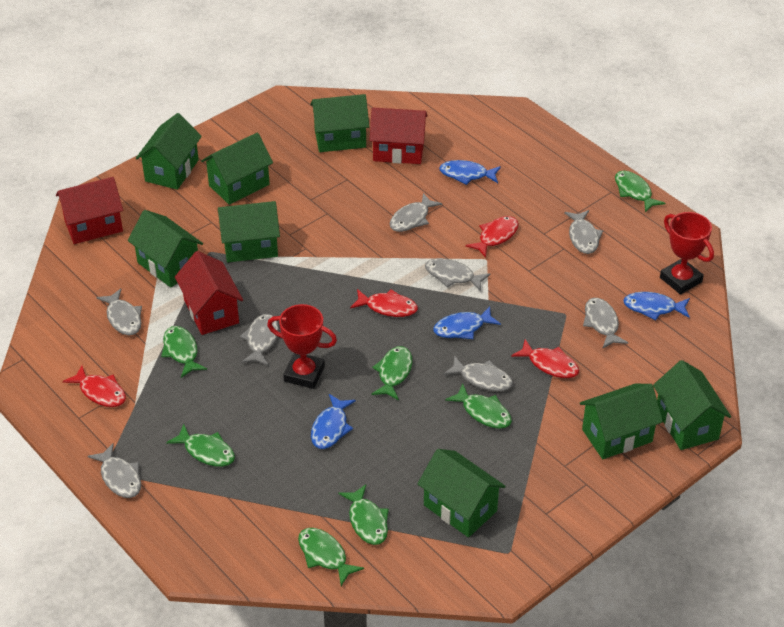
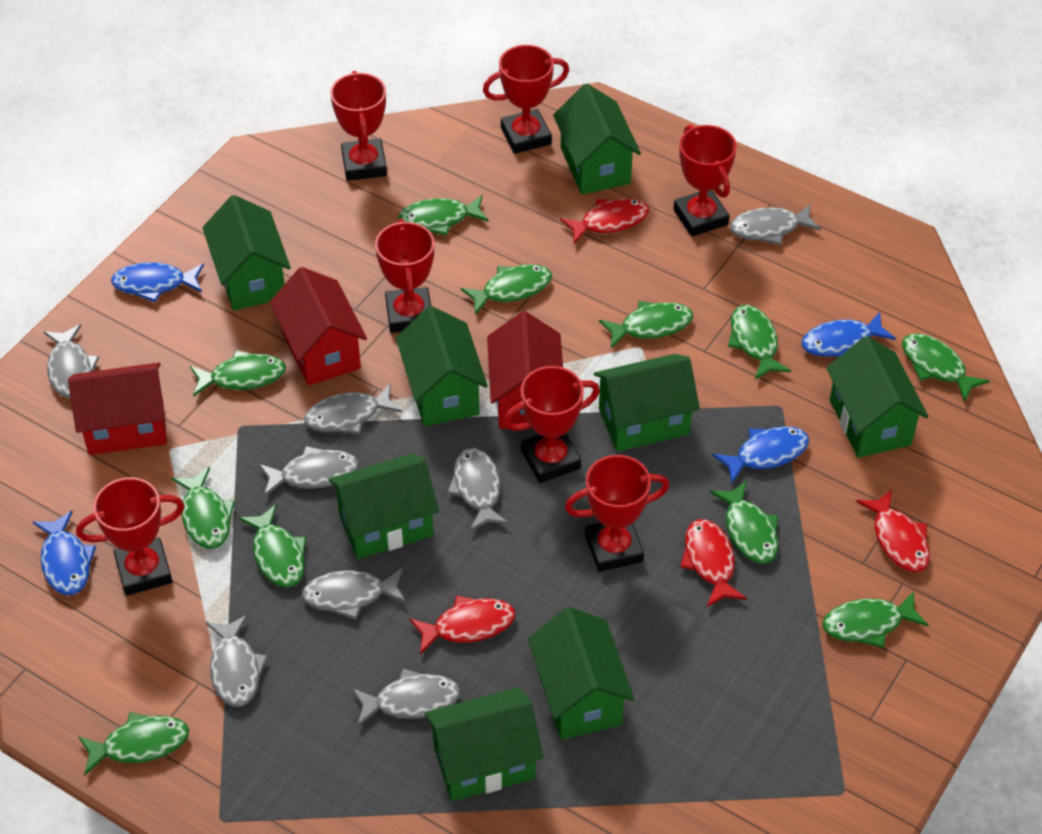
green fish: 7 -> 11
red trophy: 2 -> 7

